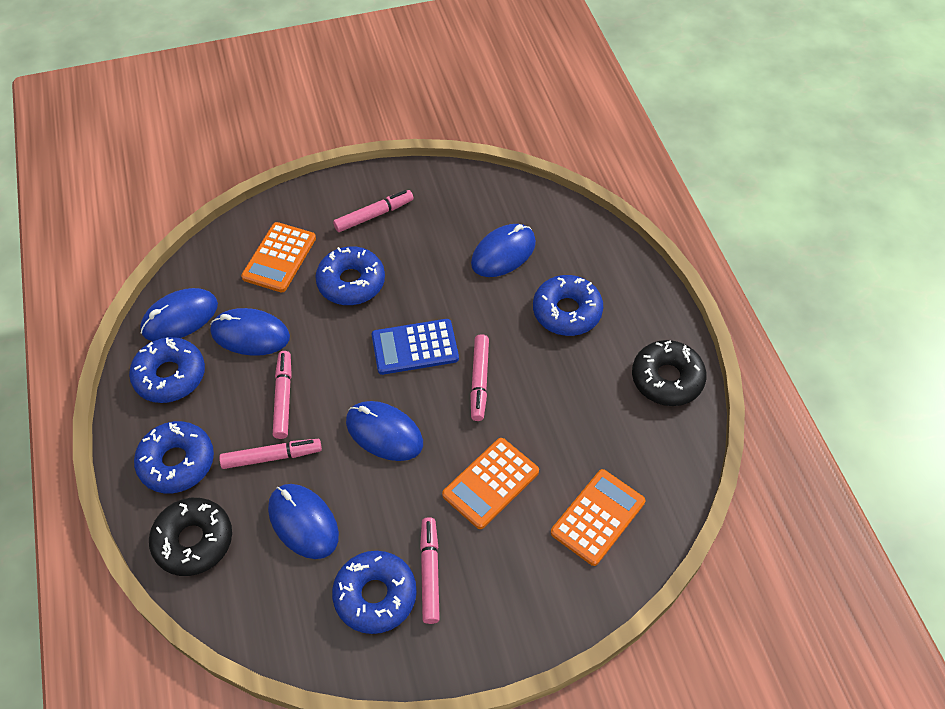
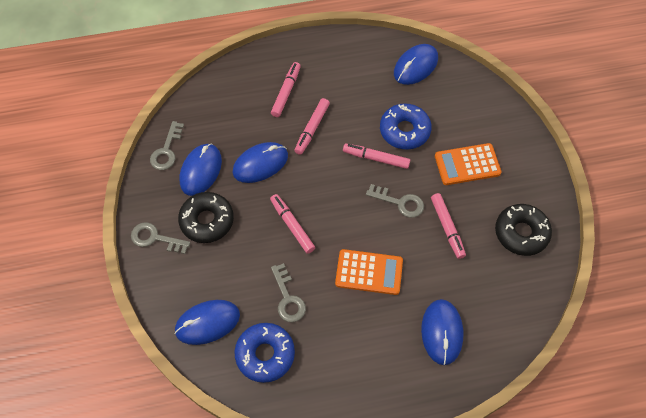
blue calculator: 1 -> 0
blue donut: 5 -> 2
grey key: 0 -> 4
orange calculator: 3 -> 2

